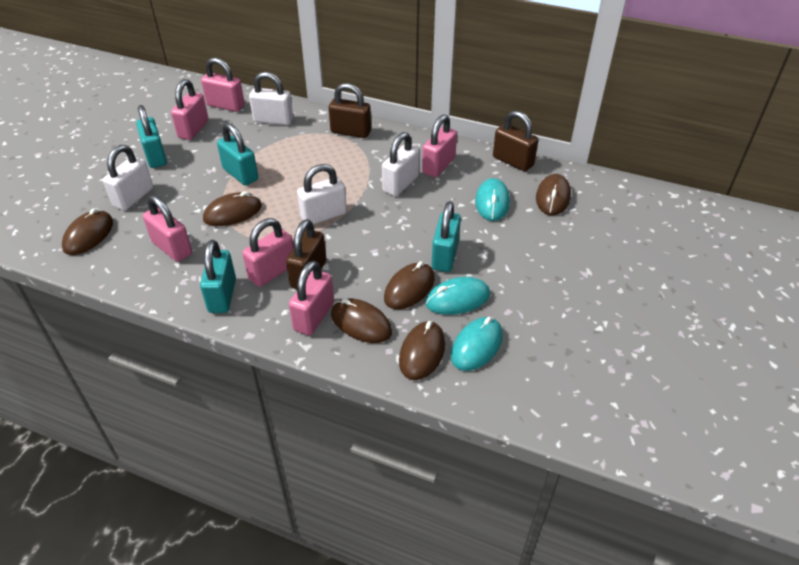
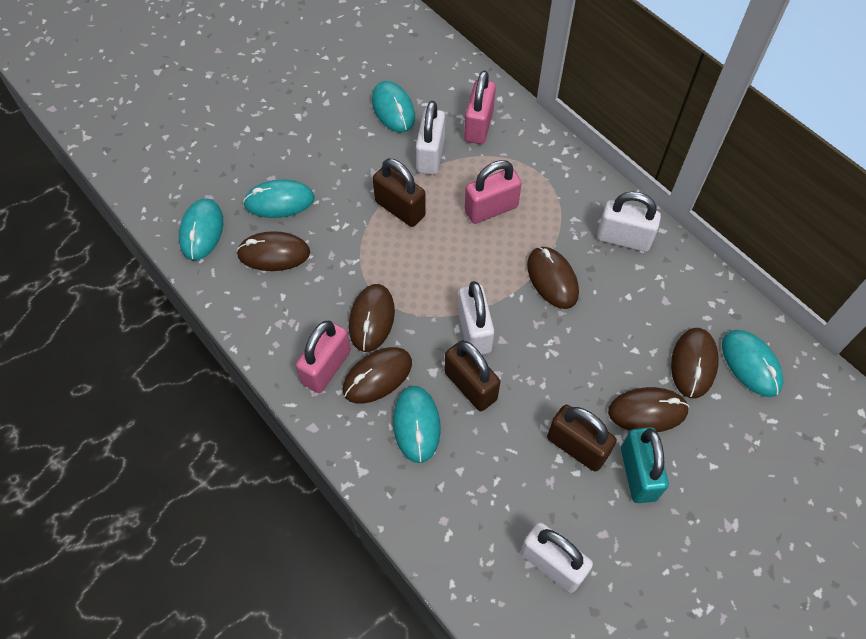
pink padlock: 6 -> 3
turquoise mouse: 3 -> 5
turquoise padlock: 4 -> 1

